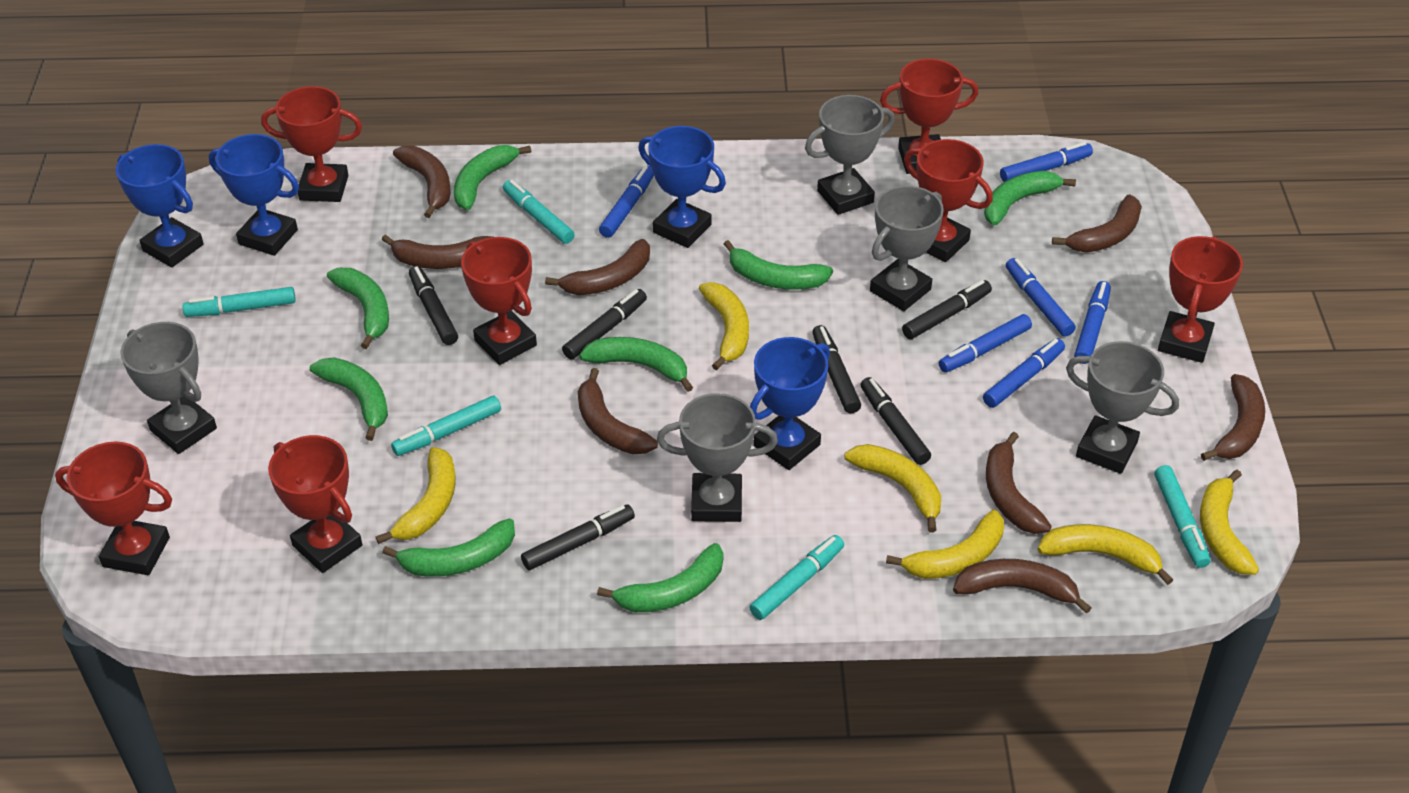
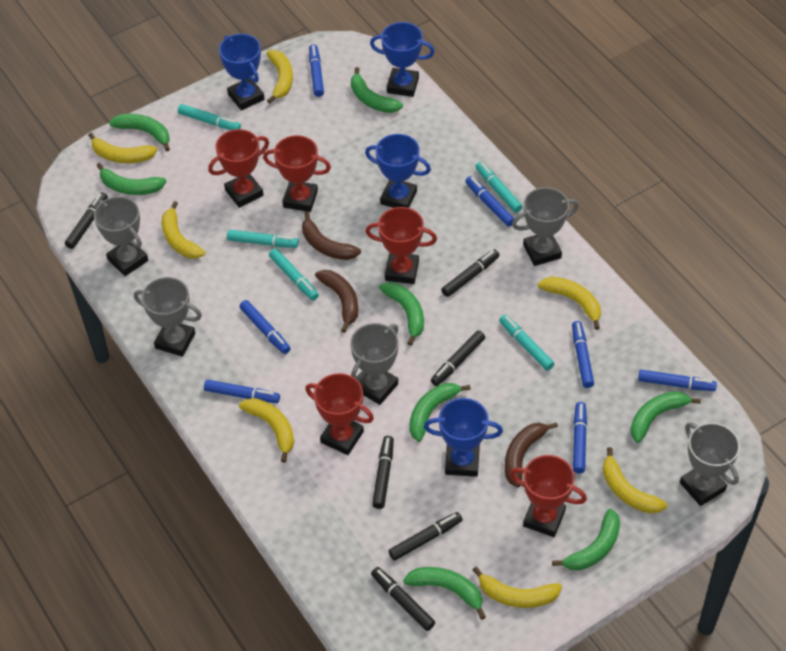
blue marker: 6 -> 7
brown banana: 8 -> 3
red trophy: 7 -> 5
yellow banana: 6 -> 7

